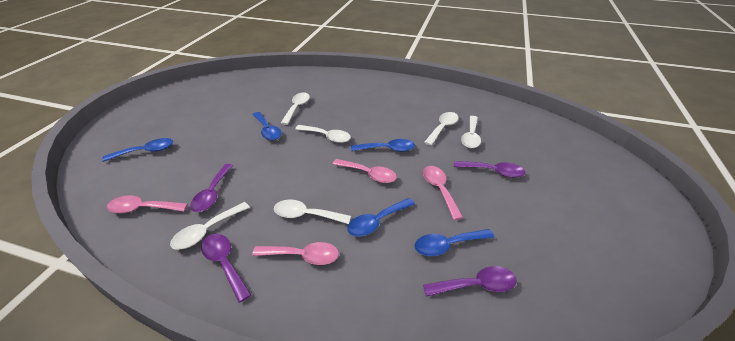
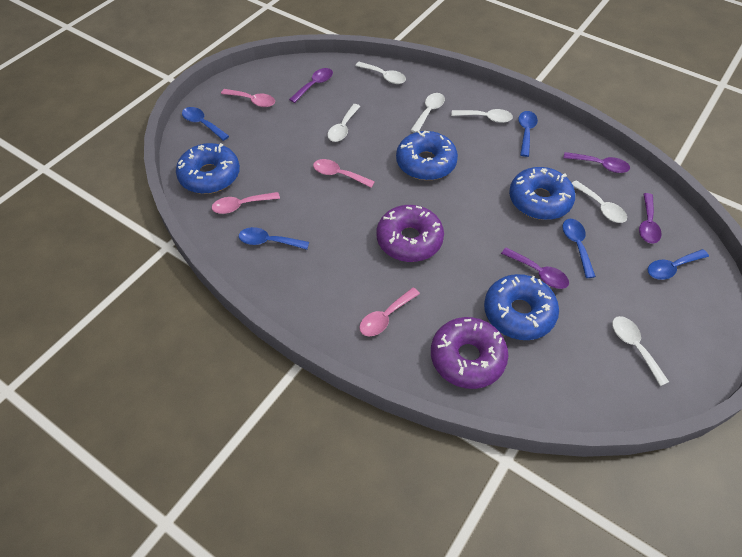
blue donut: 0 -> 4
purple donut: 0 -> 2

